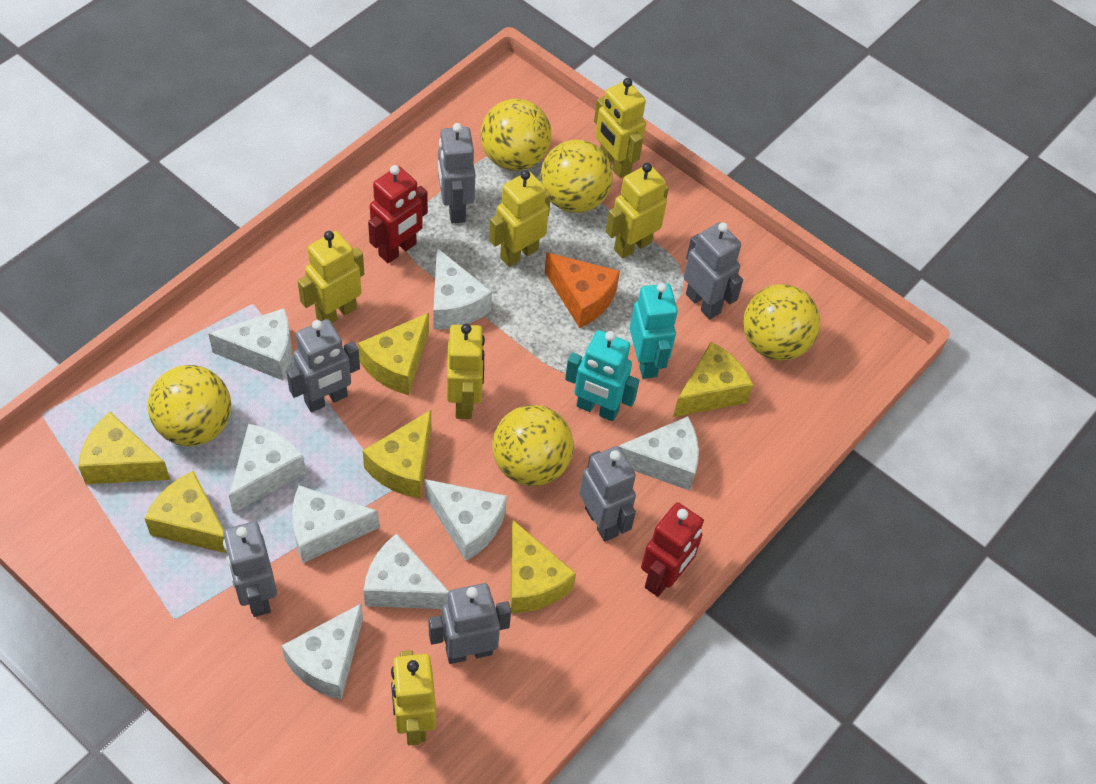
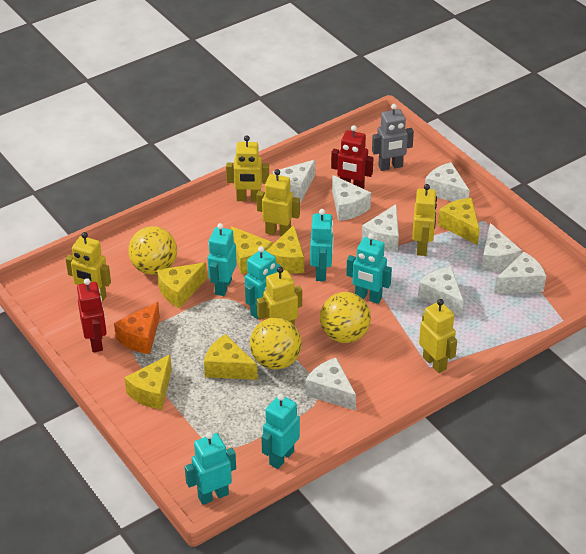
grey robot: 6 -> 1
turquoise robot: 2 -> 6
yellow ball: 5 -> 3

